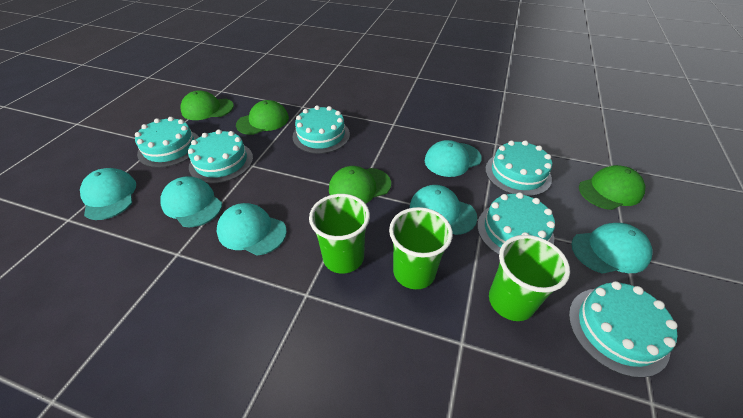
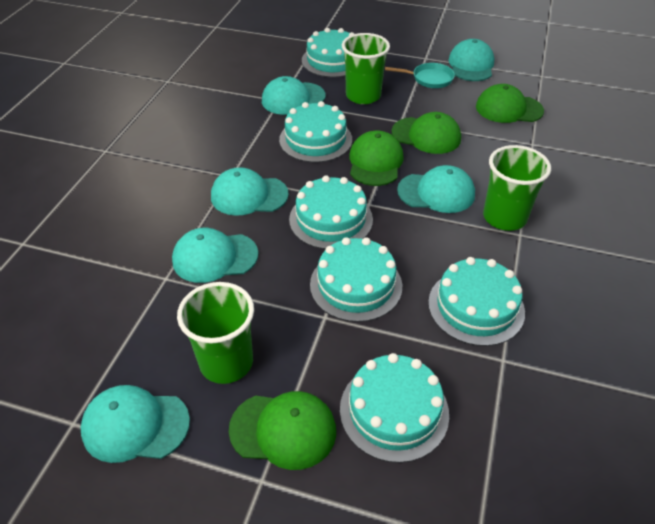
turquoise pan: 0 -> 1

